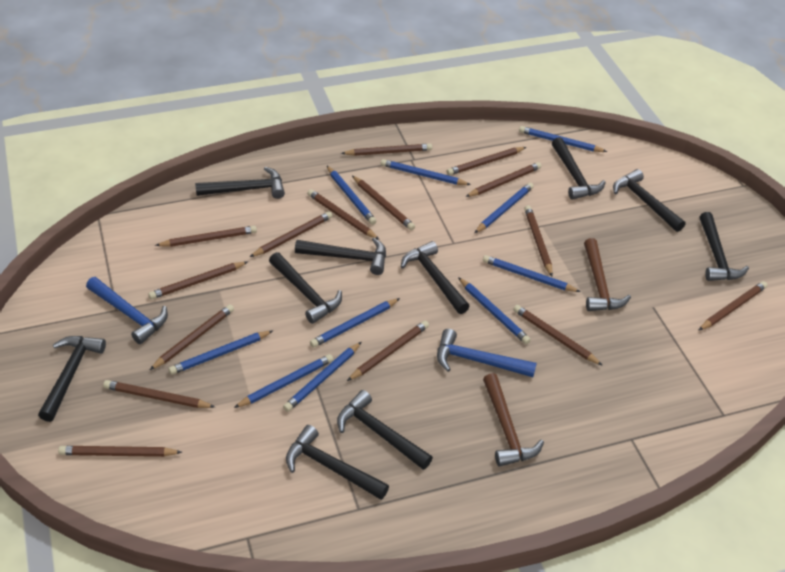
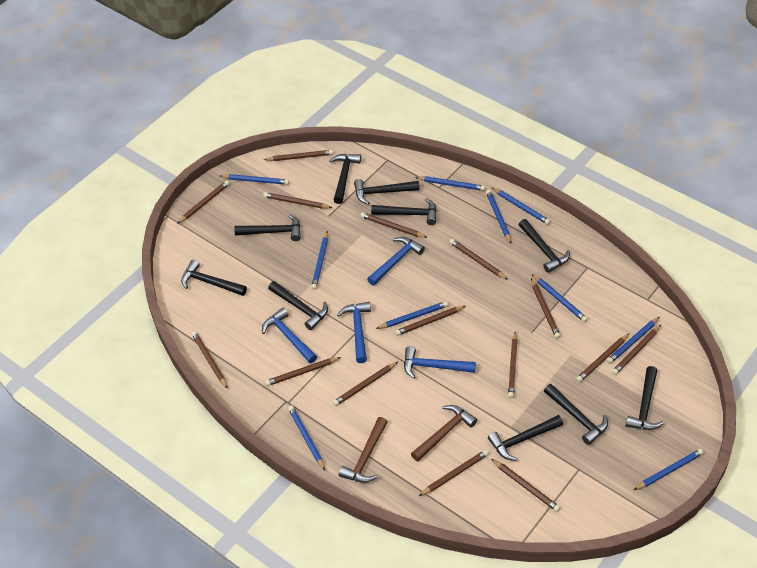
blue hammer: 2 -> 4

